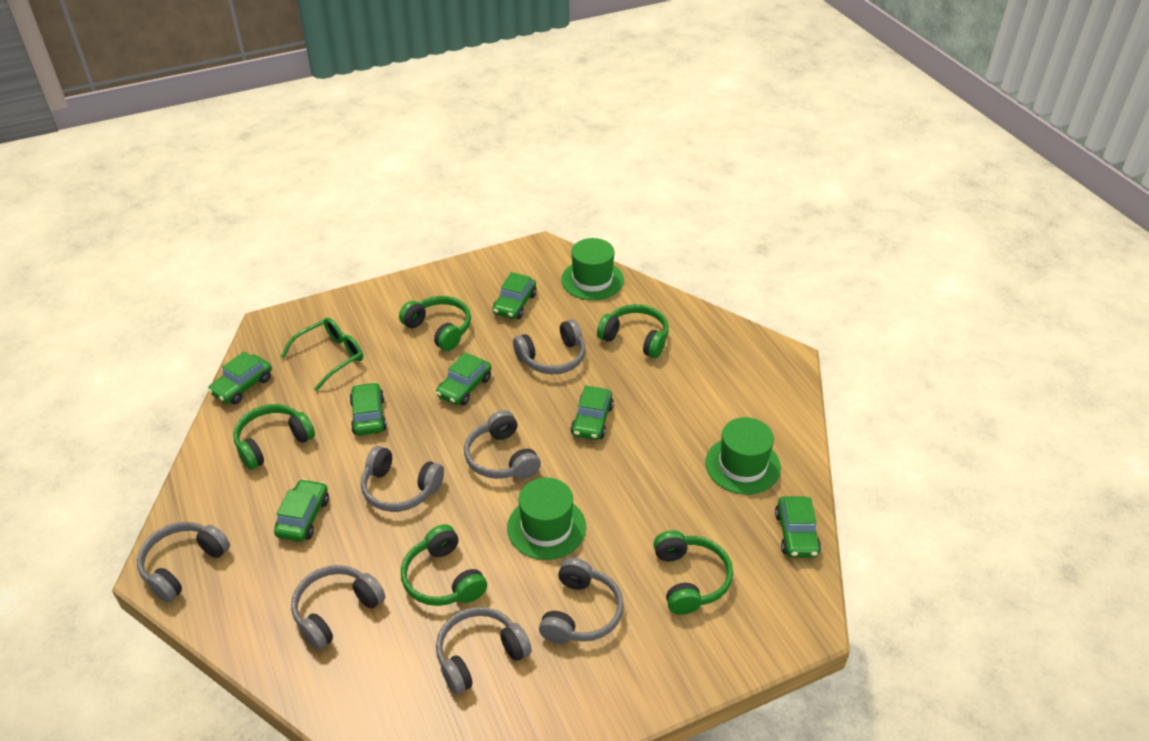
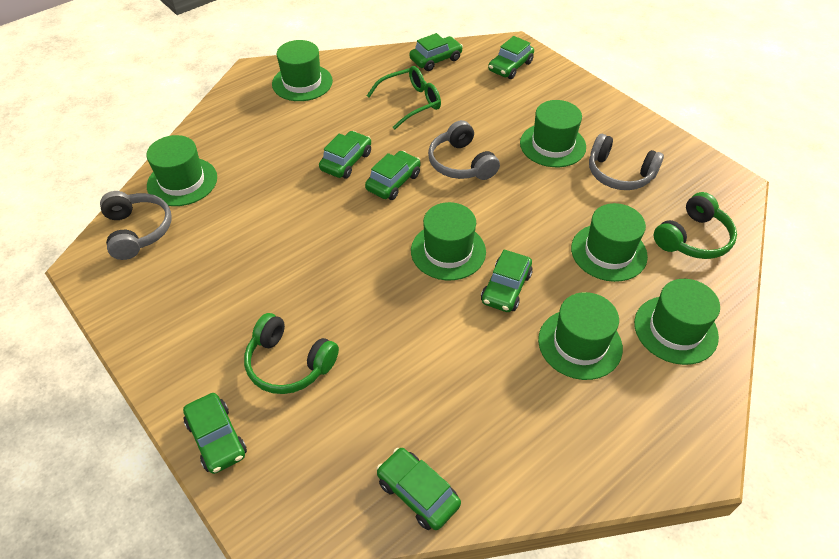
green hat: 3 -> 7
green headphones: 5 -> 2
grey headphones: 7 -> 3

